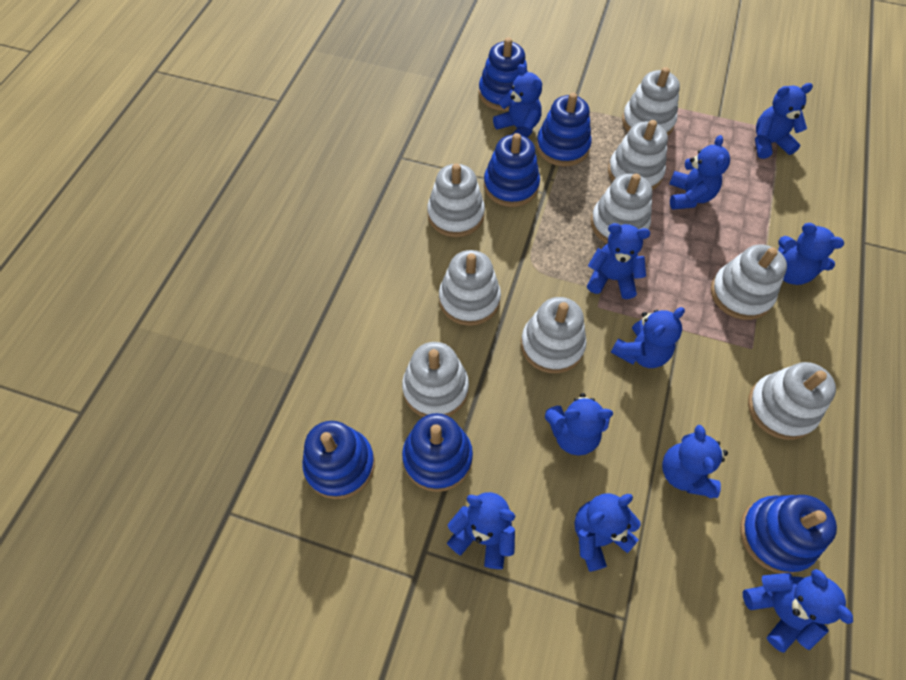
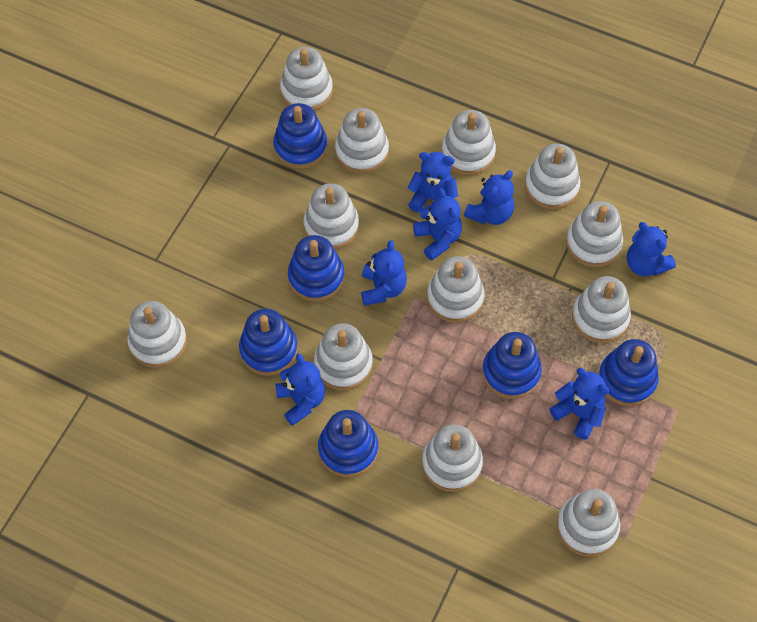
blue teddy bear: 11 -> 7
white stacking toy: 9 -> 12

